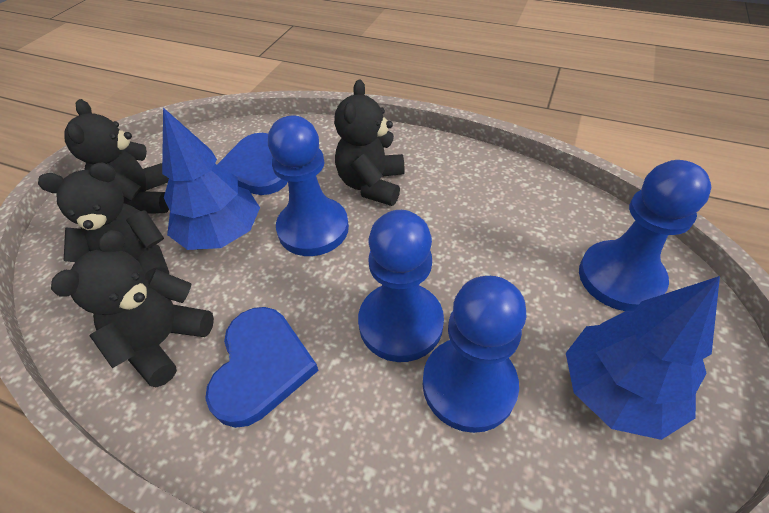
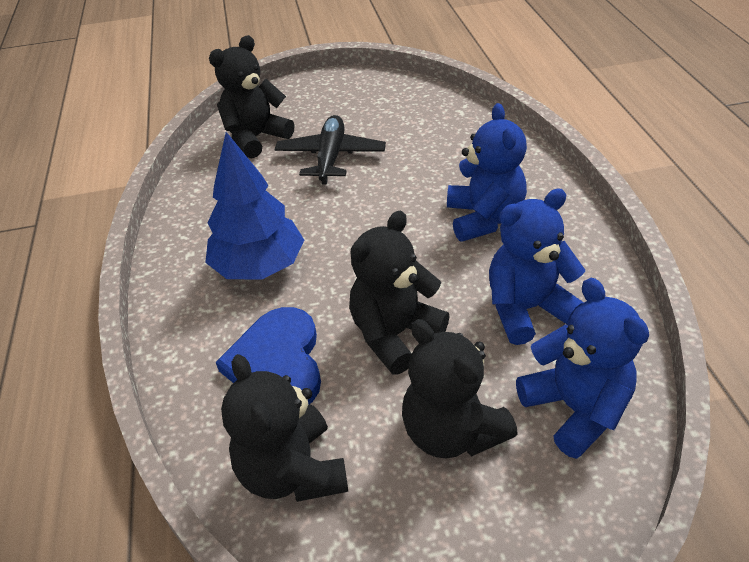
black plane: 0 -> 1
blue heart: 2 -> 1
blue pawn: 4 -> 0
blue teddy bear: 0 -> 3
blue tree: 2 -> 1

